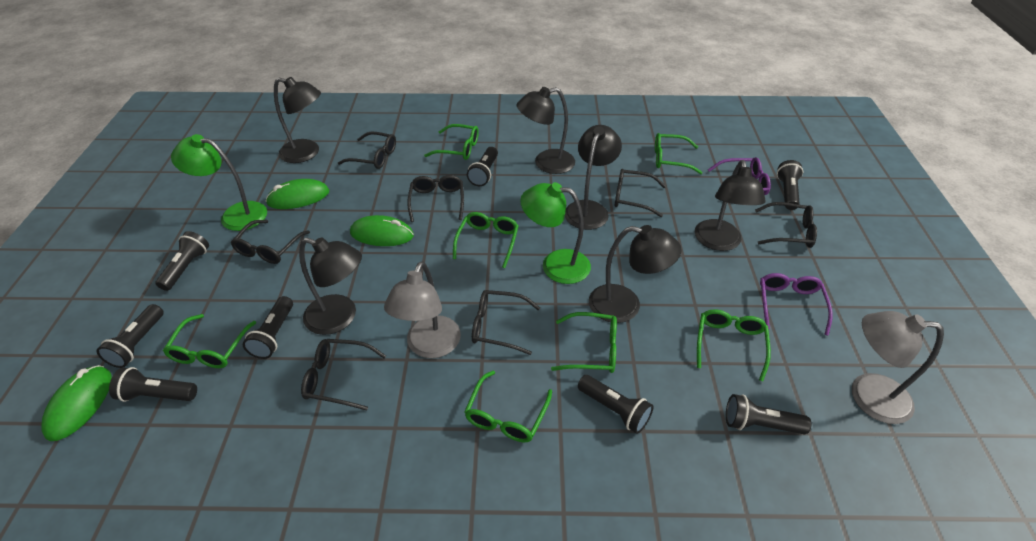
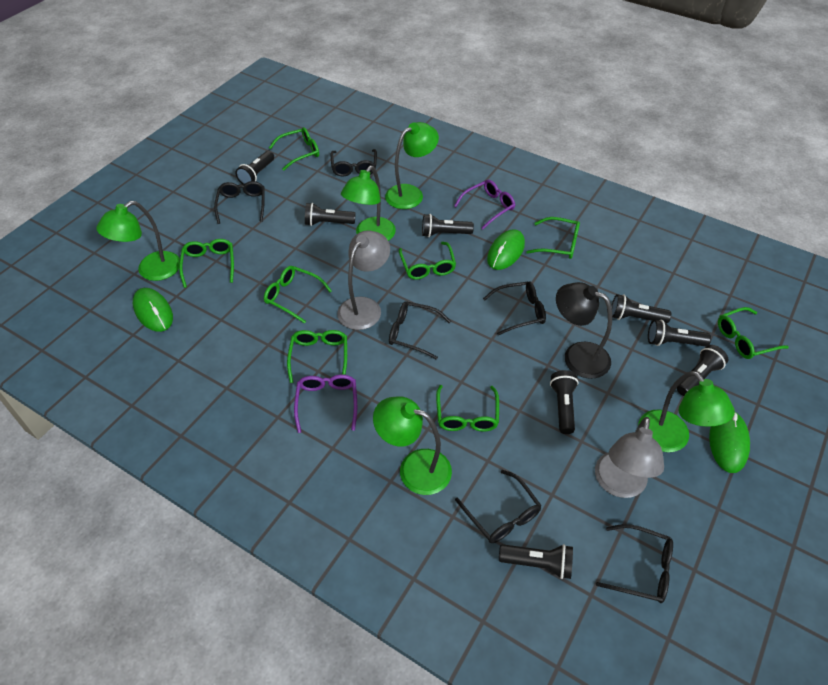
black glasses: 7 -> 6
black lamp: 6 -> 1
green glasses: 7 -> 8
green lamp: 2 -> 5

